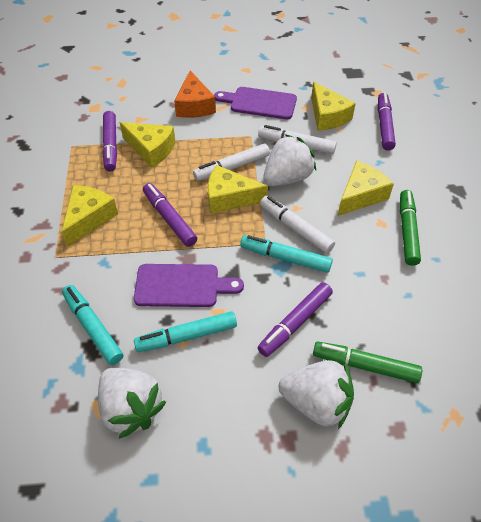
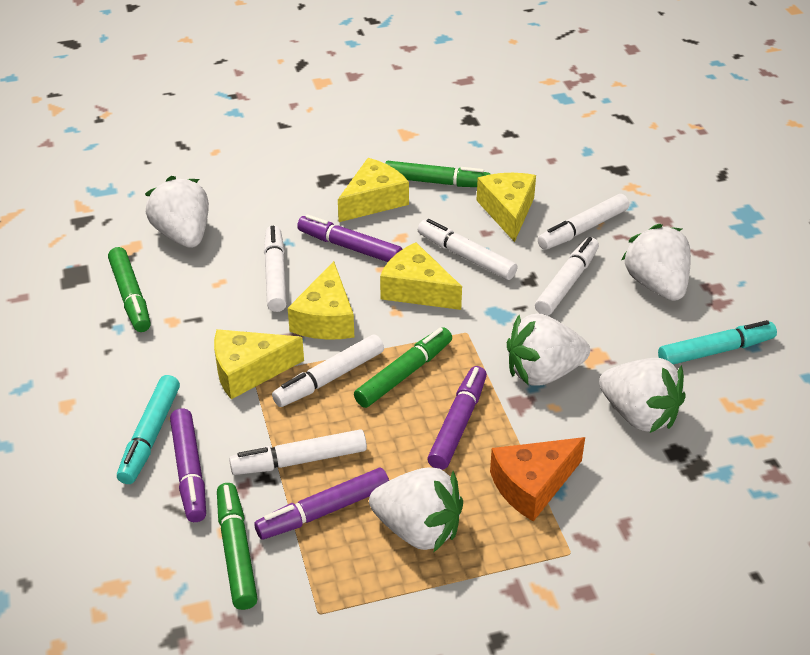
green marker: 2 -> 4
purple cutting board: 2 -> 0
turquoise marker: 3 -> 2
white marker: 3 -> 6
white strawberry: 3 -> 5

